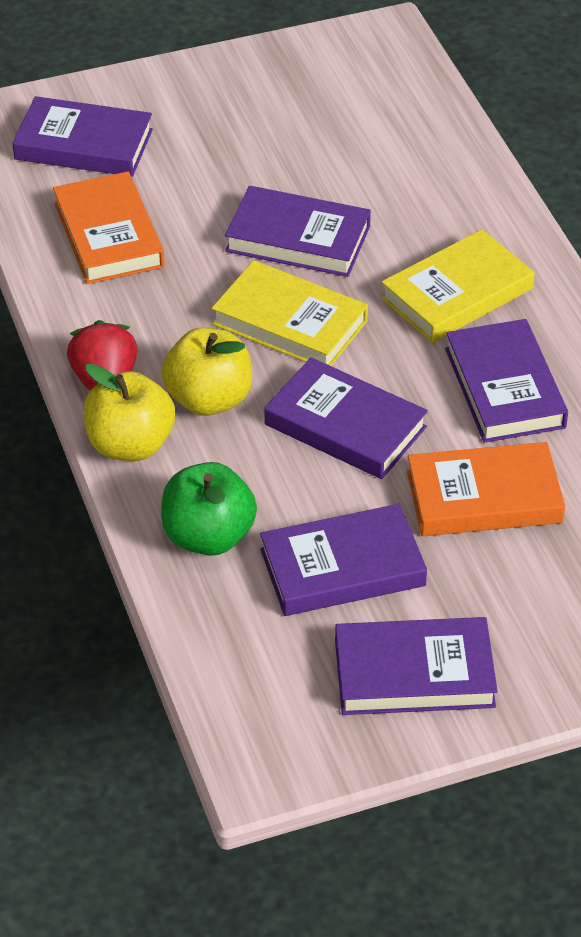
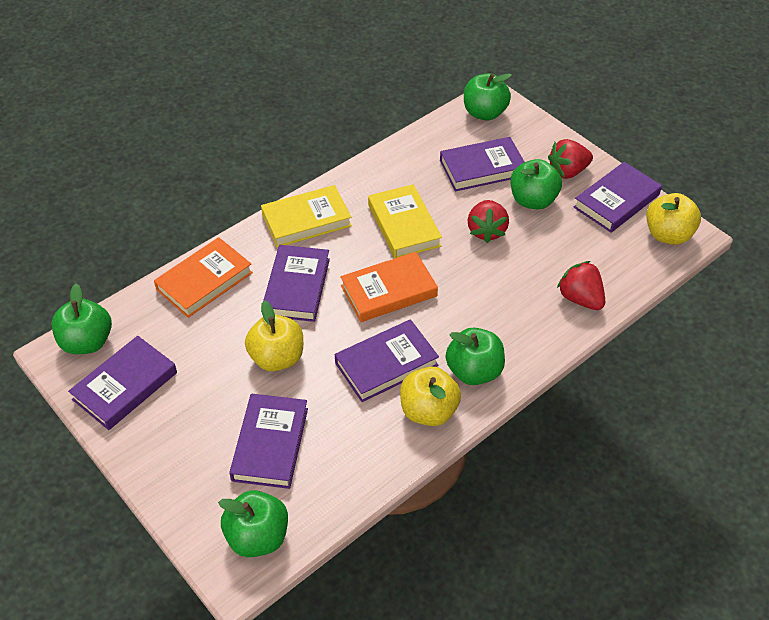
green apple: 1 -> 5
red strawberry: 1 -> 3
yellow apple: 2 -> 3

